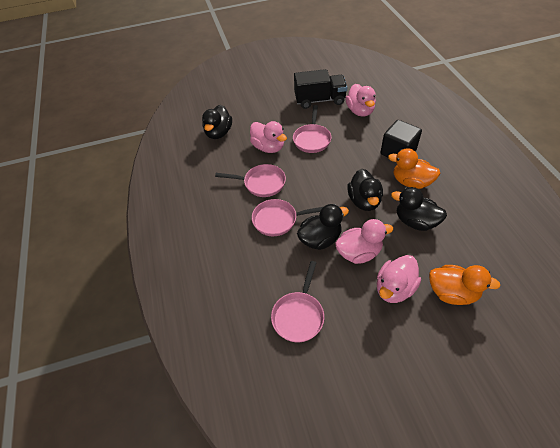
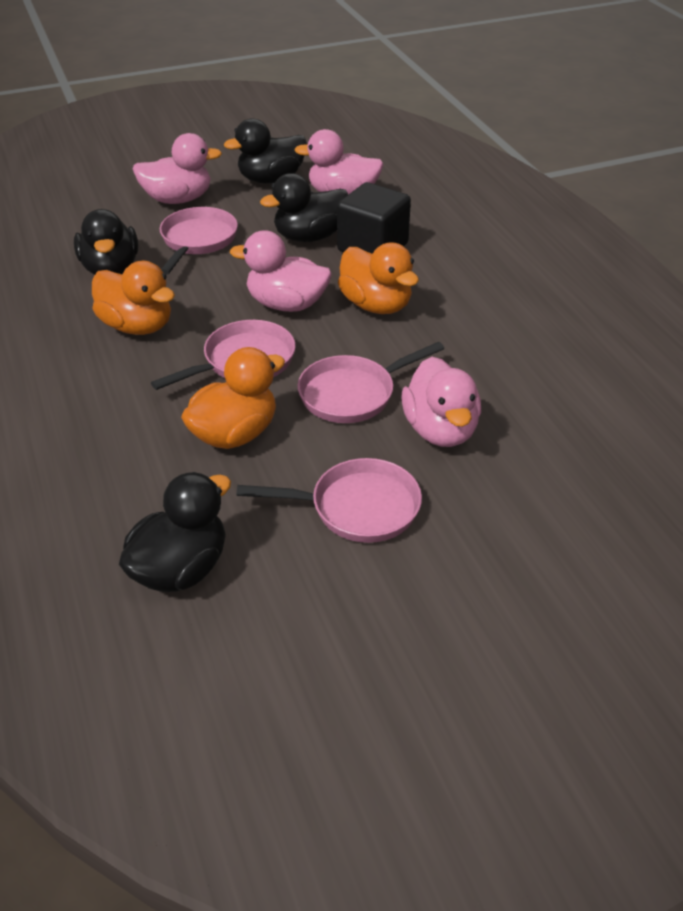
black truck: 1 -> 0
orange duck: 2 -> 3

